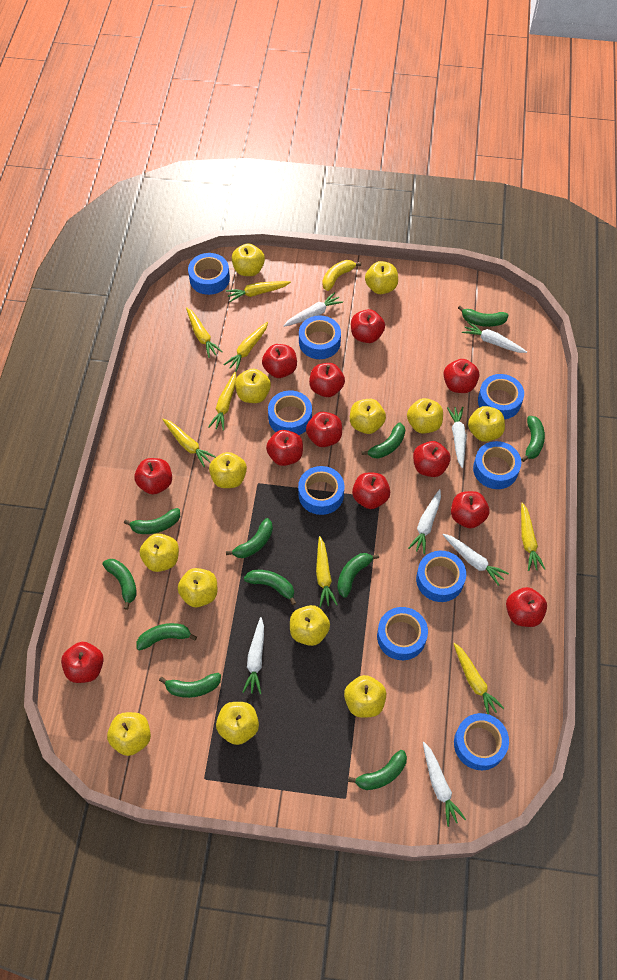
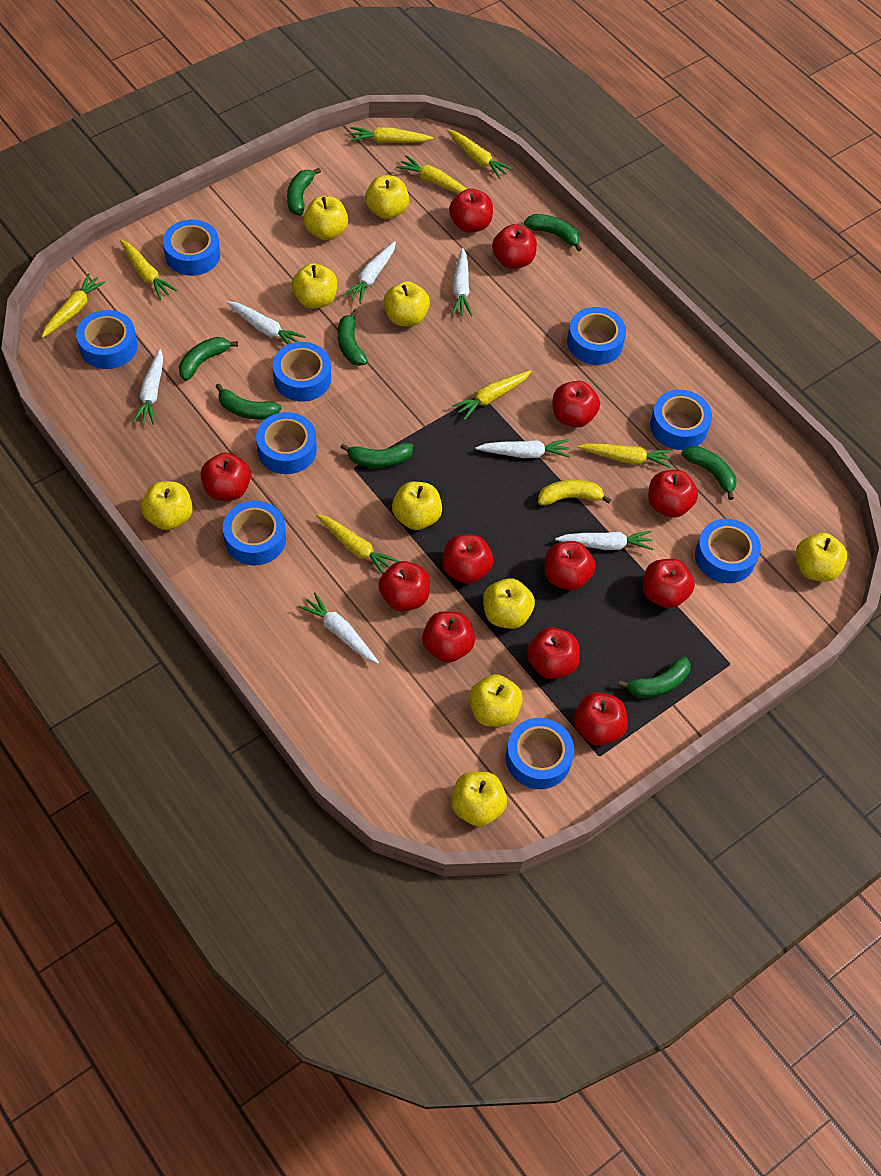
green banana: 11 -> 8
yellow apple: 13 -> 10

